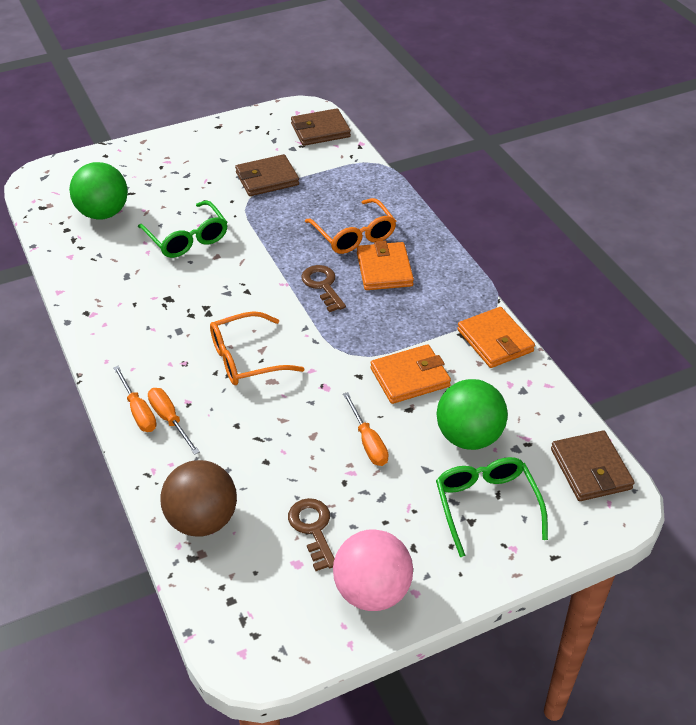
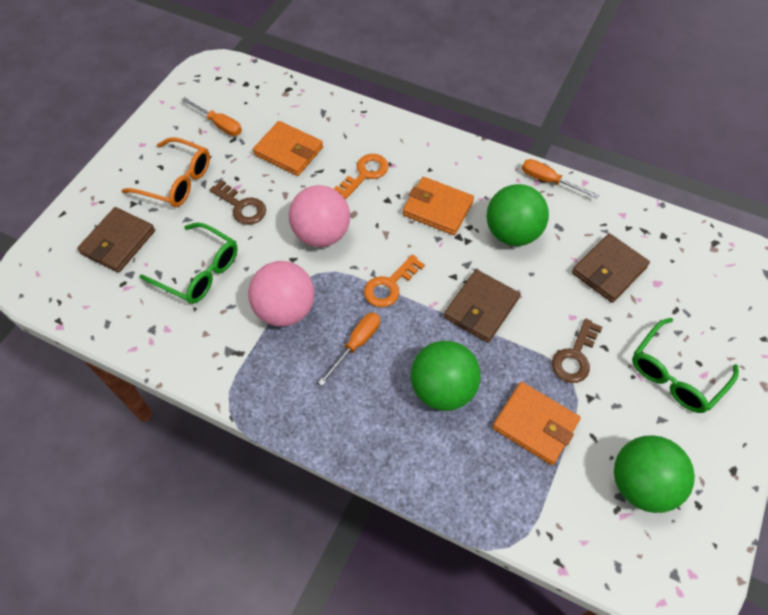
brown ball: 1 -> 0
green ball: 2 -> 3
orange glasses: 2 -> 1
orange key: 0 -> 2
pink ball: 1 -> 2

